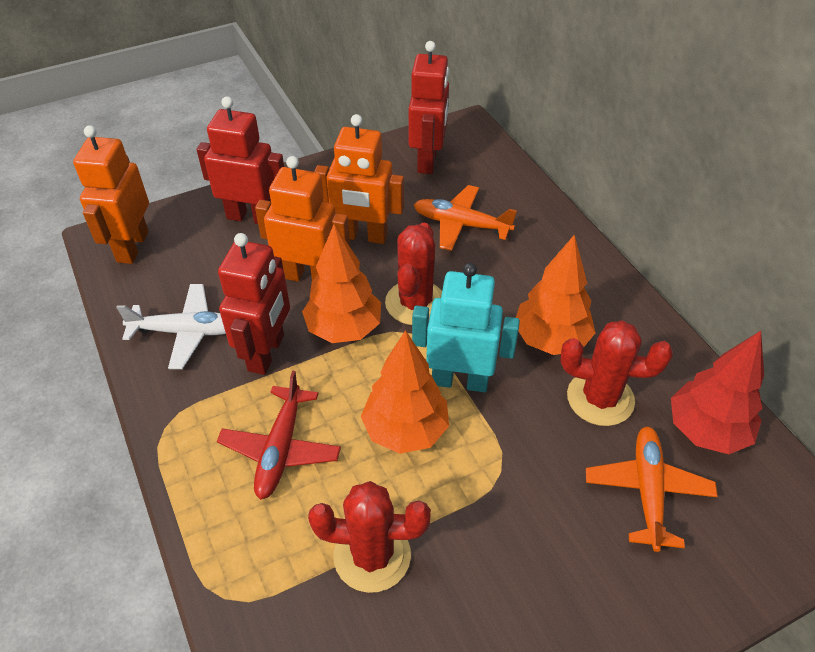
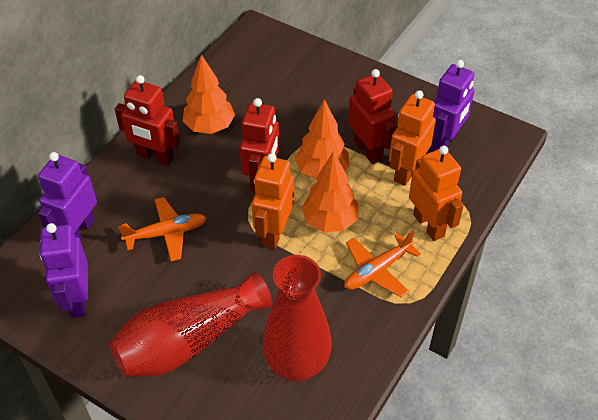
purple robot: 0 -> 3
red cactus: 3 -> 0
red plane: 1 -> 0
red tree: 1 -> 0
red vase: 0 -> 2
turquoise robot: 1 -> 0
white plane: 1 -> 0

